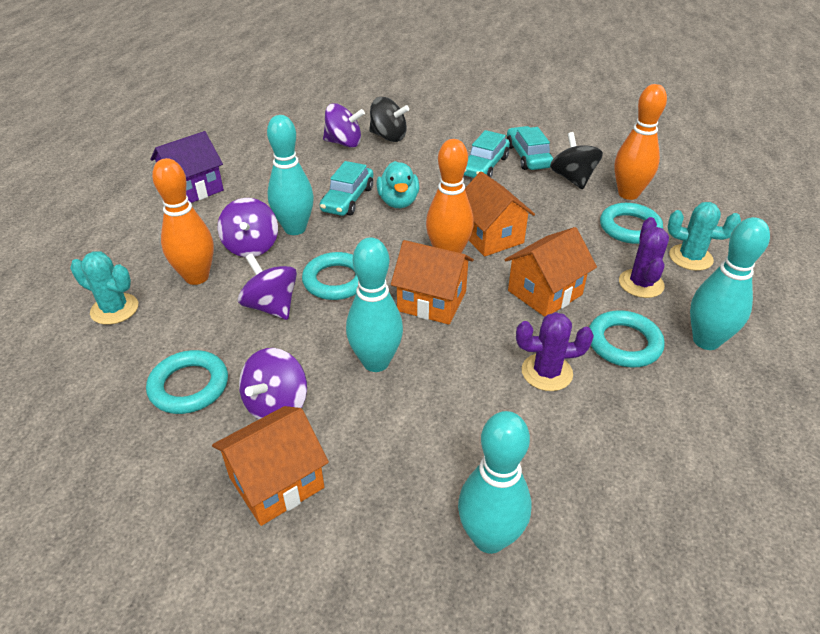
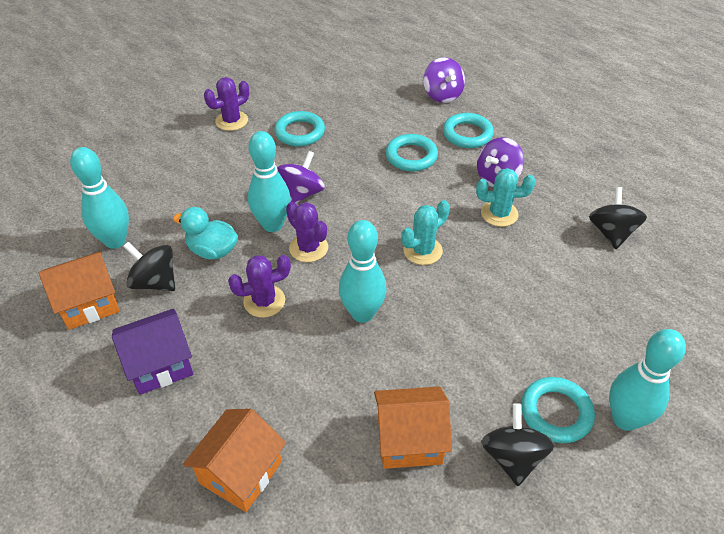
black spinning top: 2 -> 3
orange bowling pin: 3 -> 0
orange house: 4 -> 3
purple cactus: 2 -> 3
purple spinning top: 4 -> 3
turquoise car: 3 -> 0

